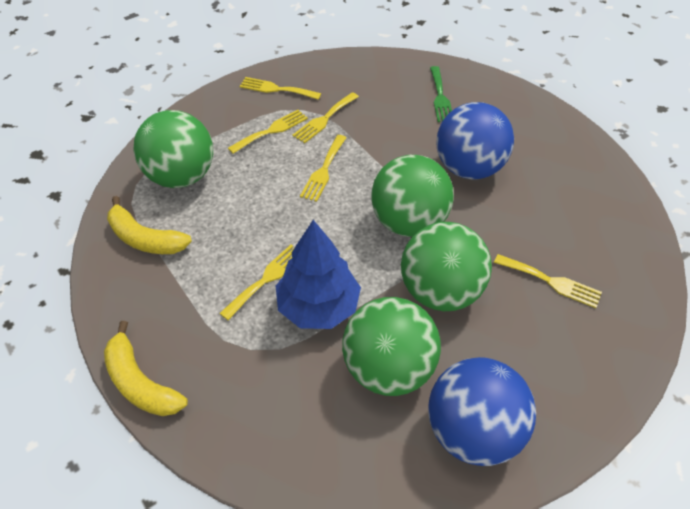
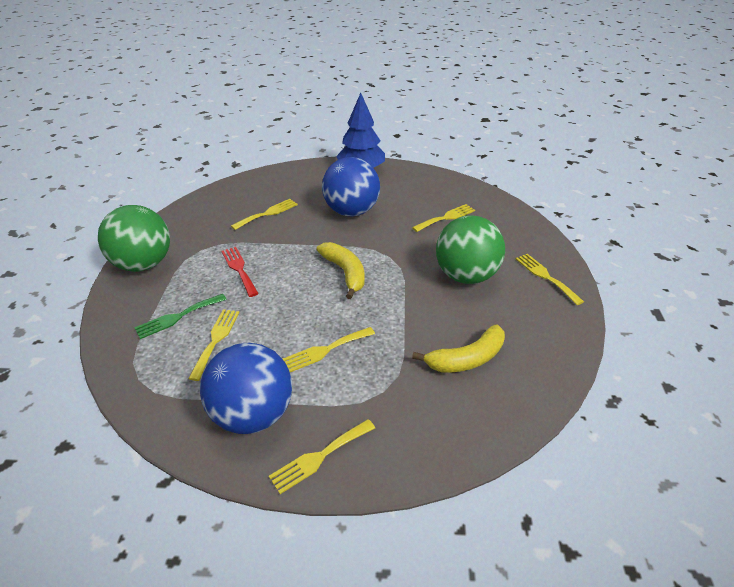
green ball: 4 -> 2
red fork: 0 -> 1

